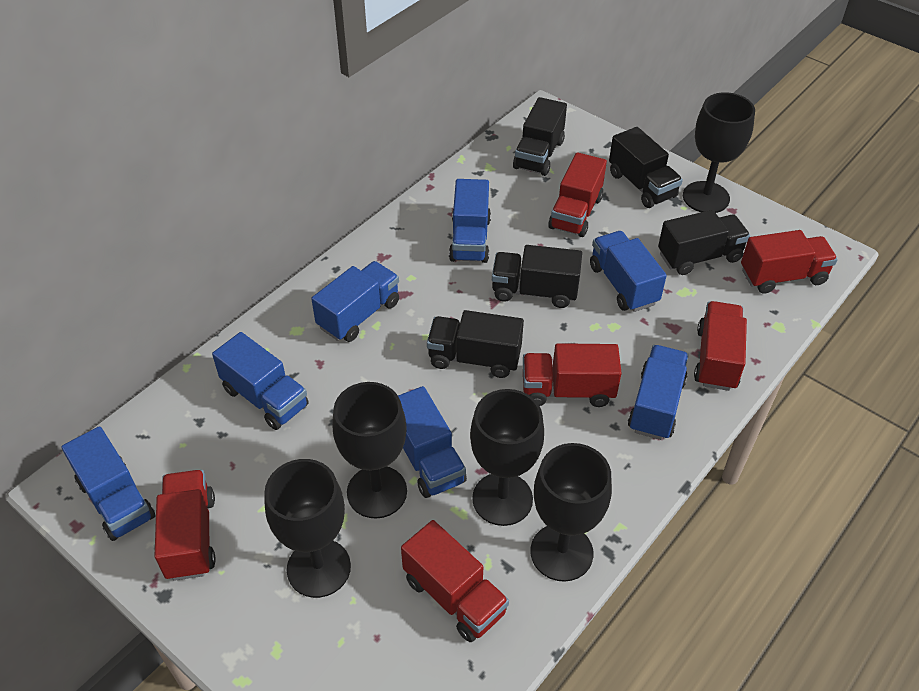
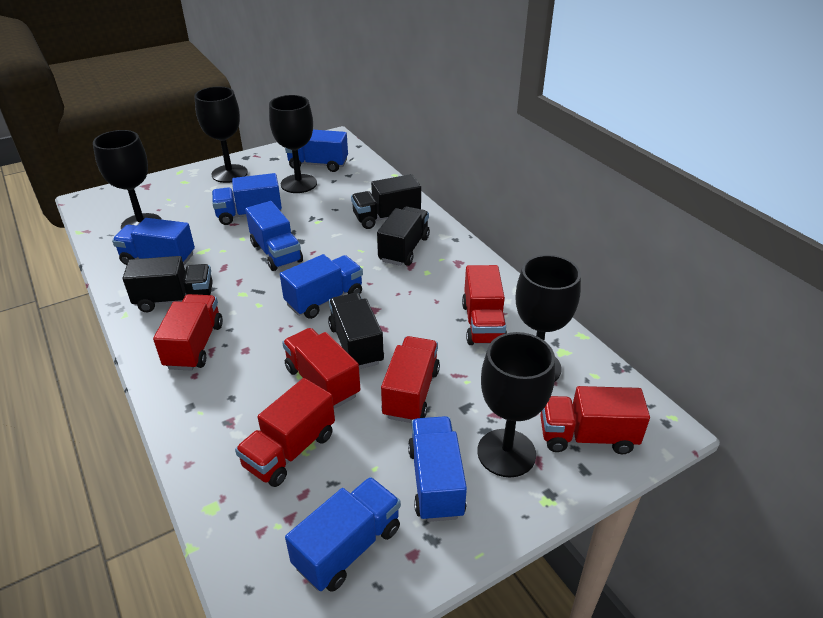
black truck: 5 -> 4

